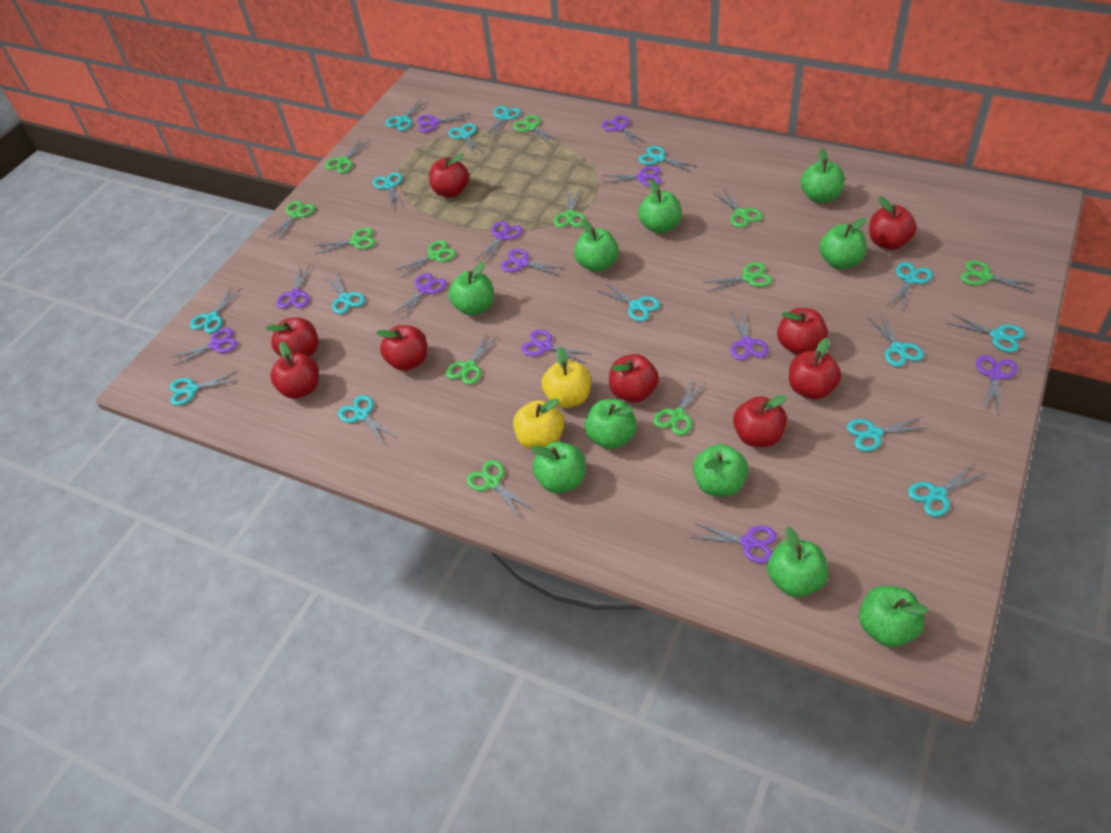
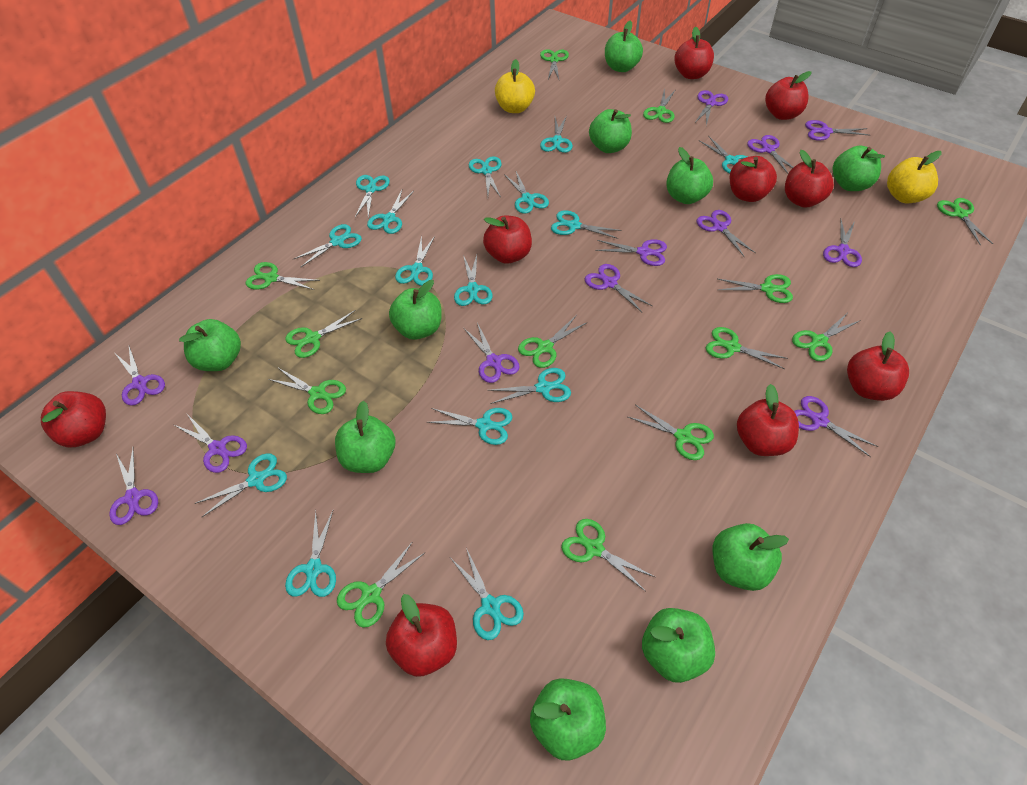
green scissors: 12 -> 13

